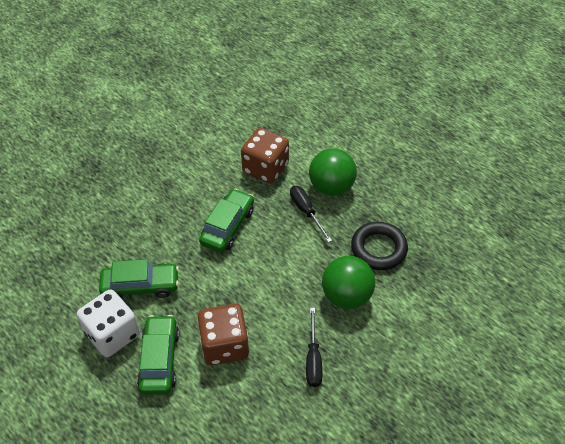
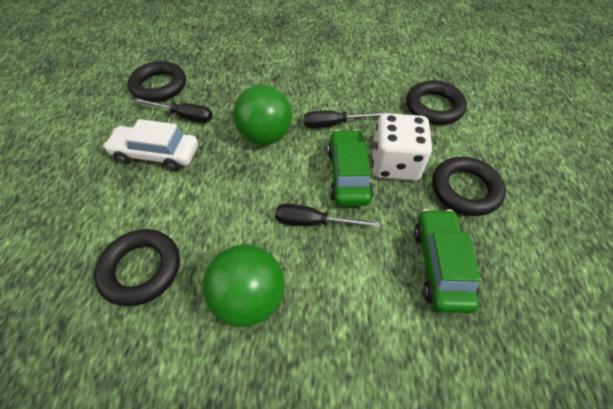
black ring: 1 -> 4
black screwdriver: 2 -> 3
brown dice: 2 -> 0
green car: 3 -> 2
white car: 0 -> 1

